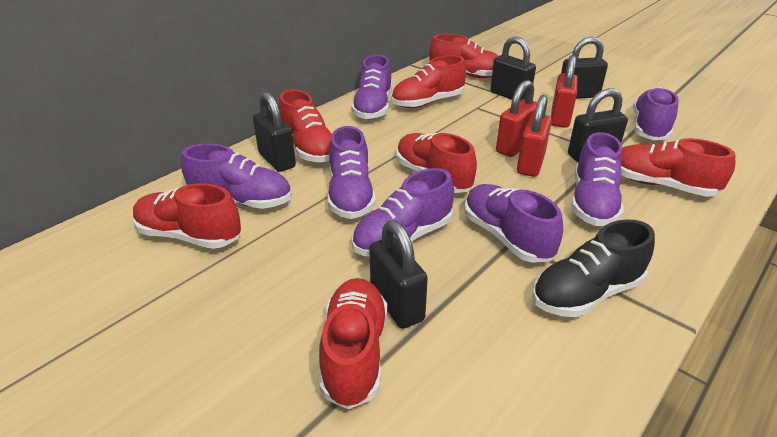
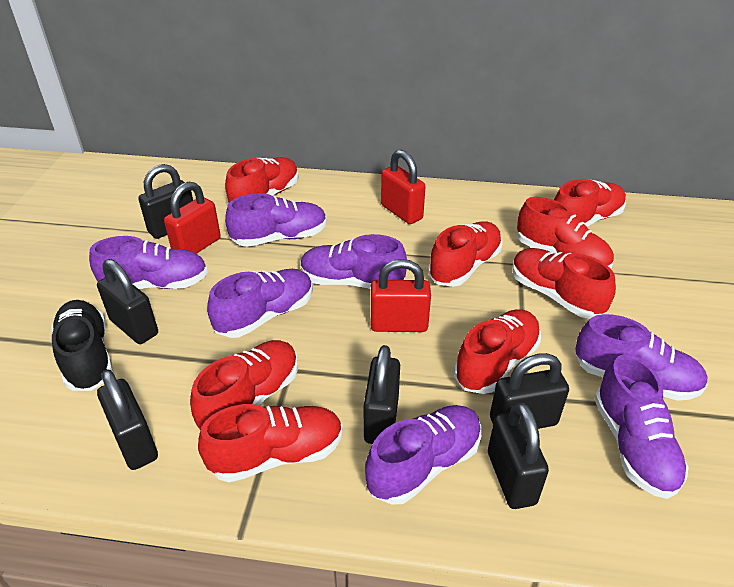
black padlock: 5 -> 6
red shoe: 7 -> 8

